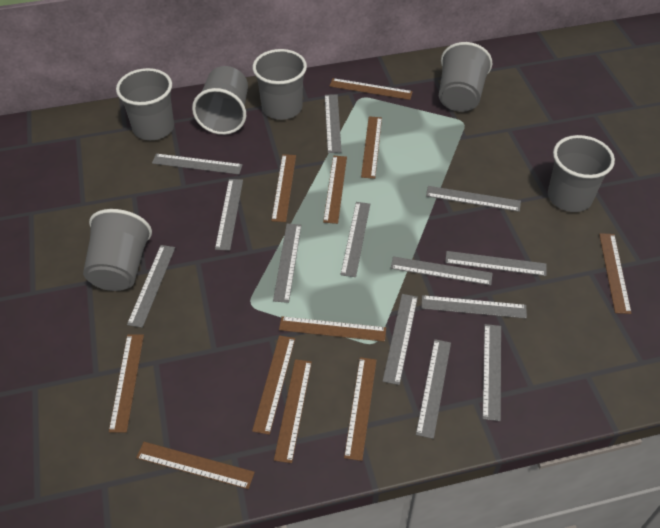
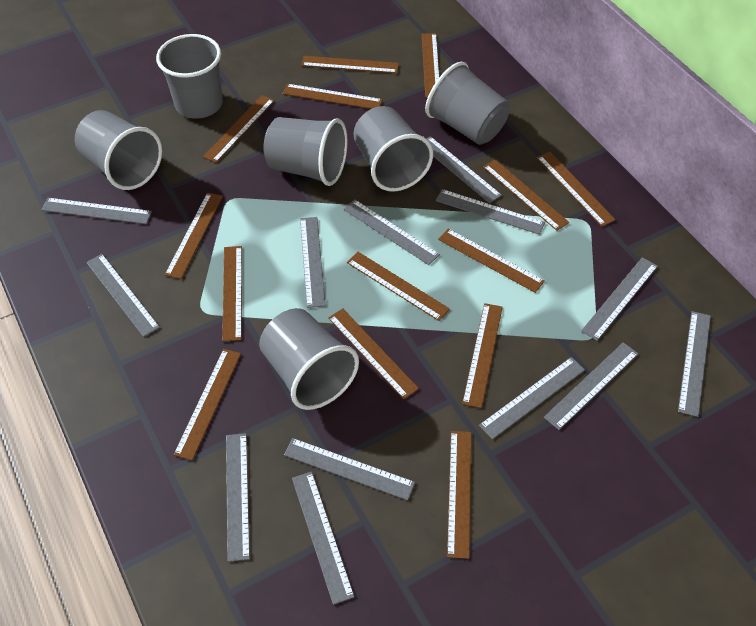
brown ruler: 11 -> 14

